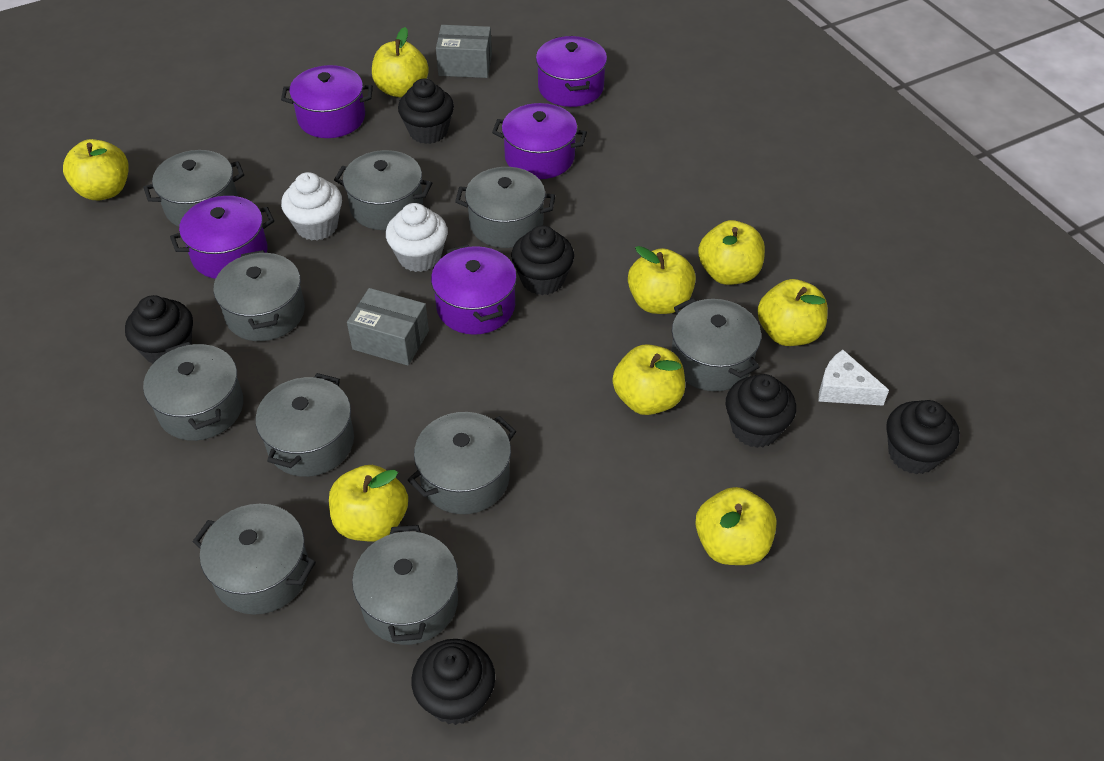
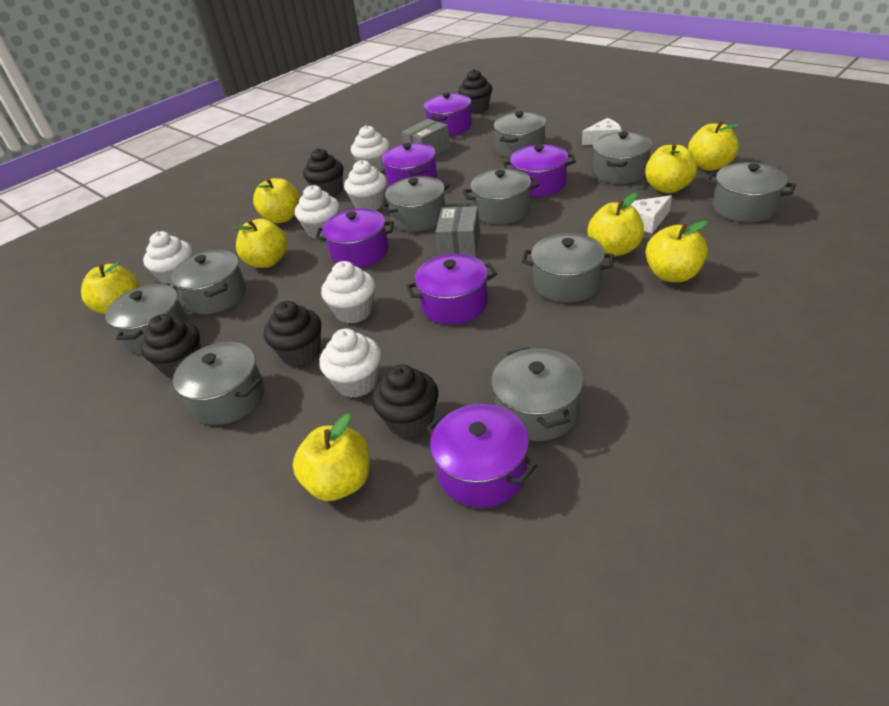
black cupcake: 6 -> 5
purple pot: 5 -> 6
white cheese: 1 -> 2
white cupcake: 2 -> 6

